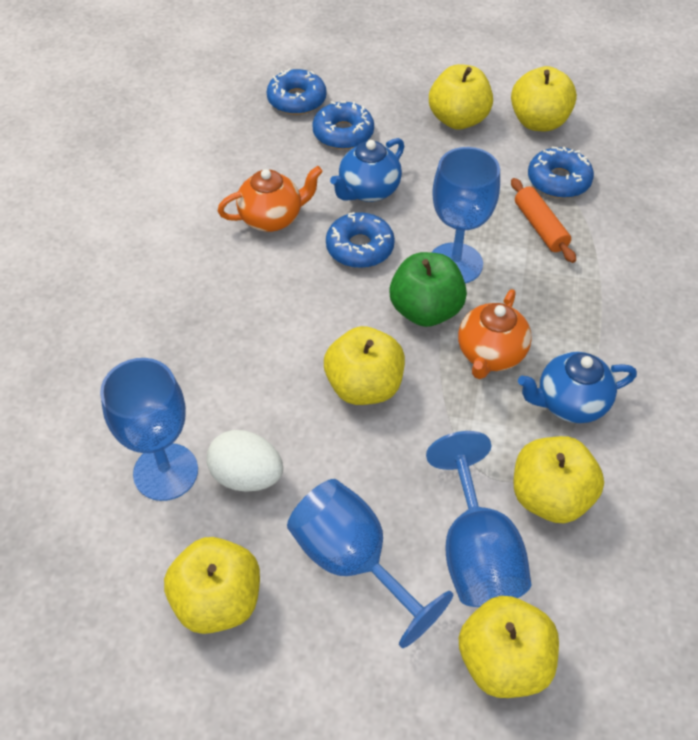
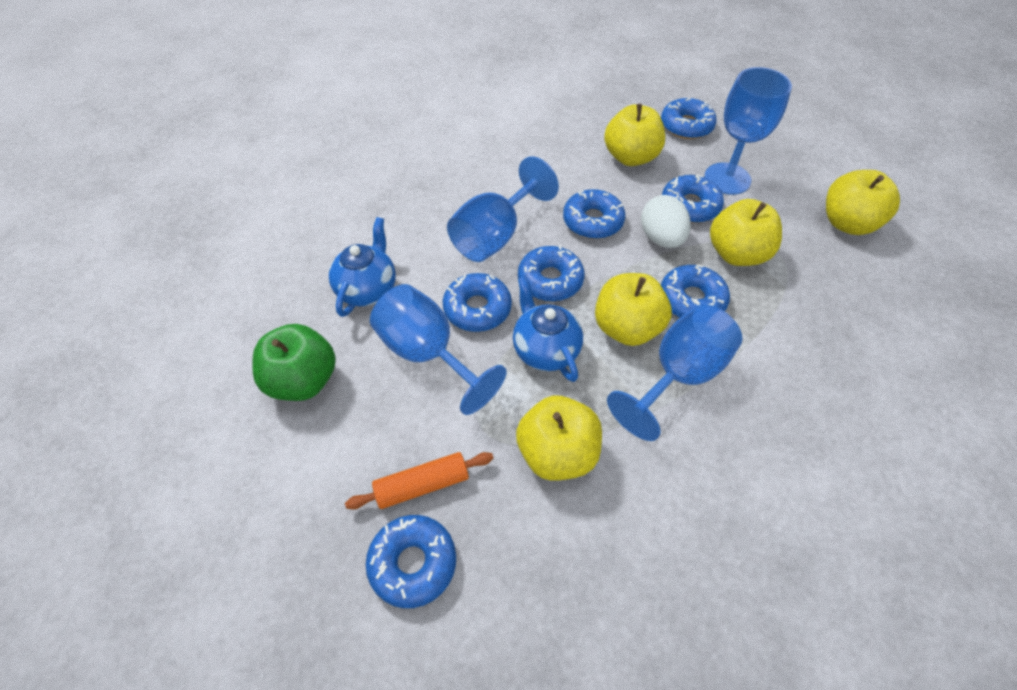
blue donut: 4 -> 7
orange teapot: 2 -> 0
yellow apple: 6 -> 5

